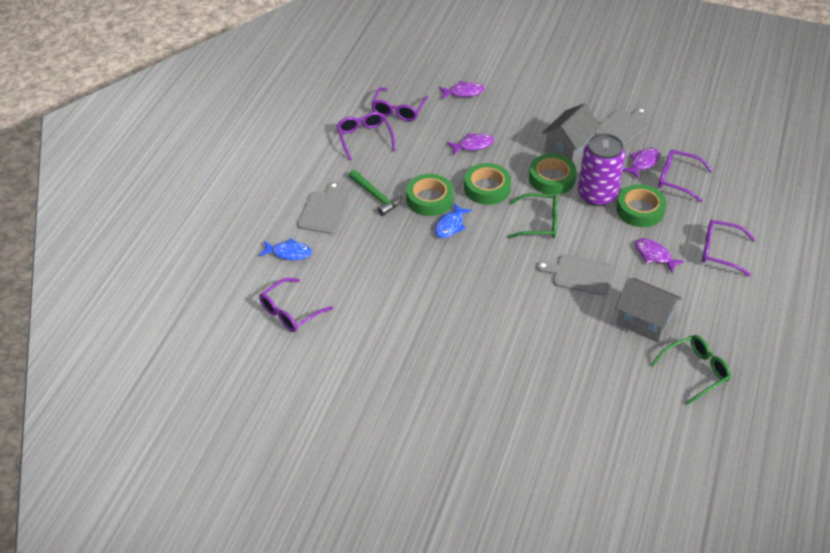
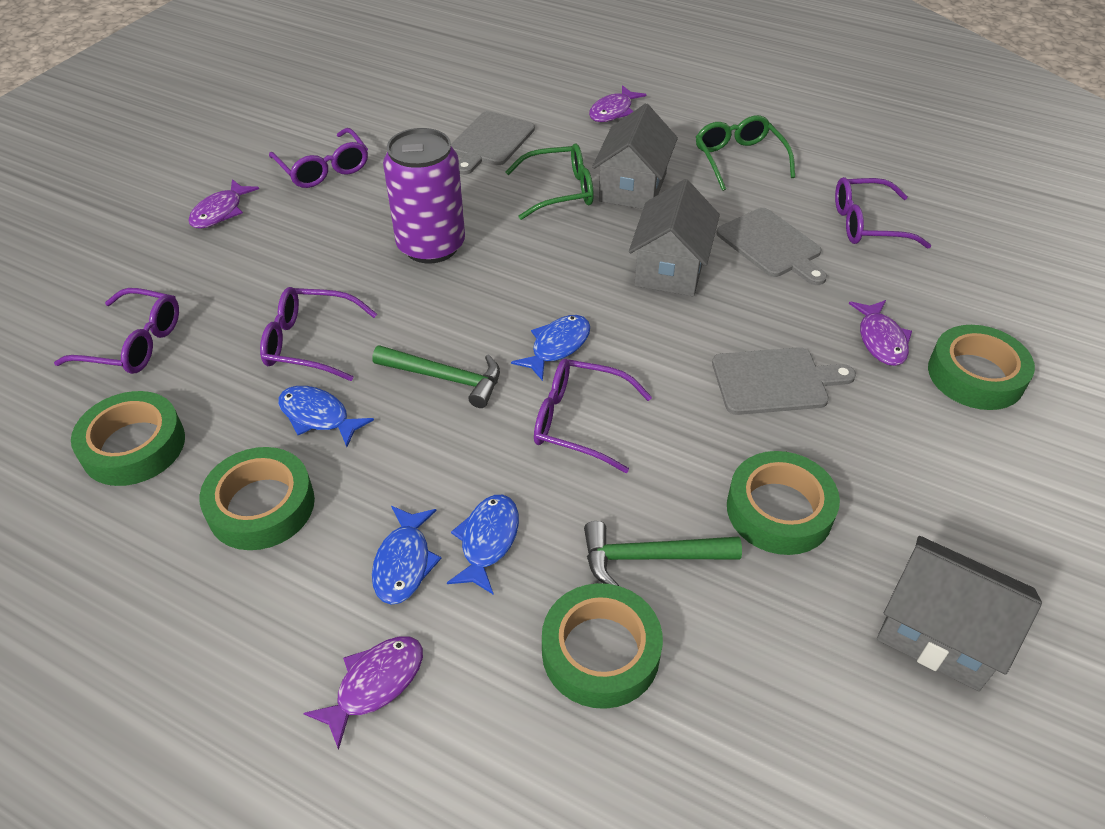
blue fish: 2 -> 4
green hammer: 1 -> 2
green tape: 4 -> 5
grey house: 2 -> 3

